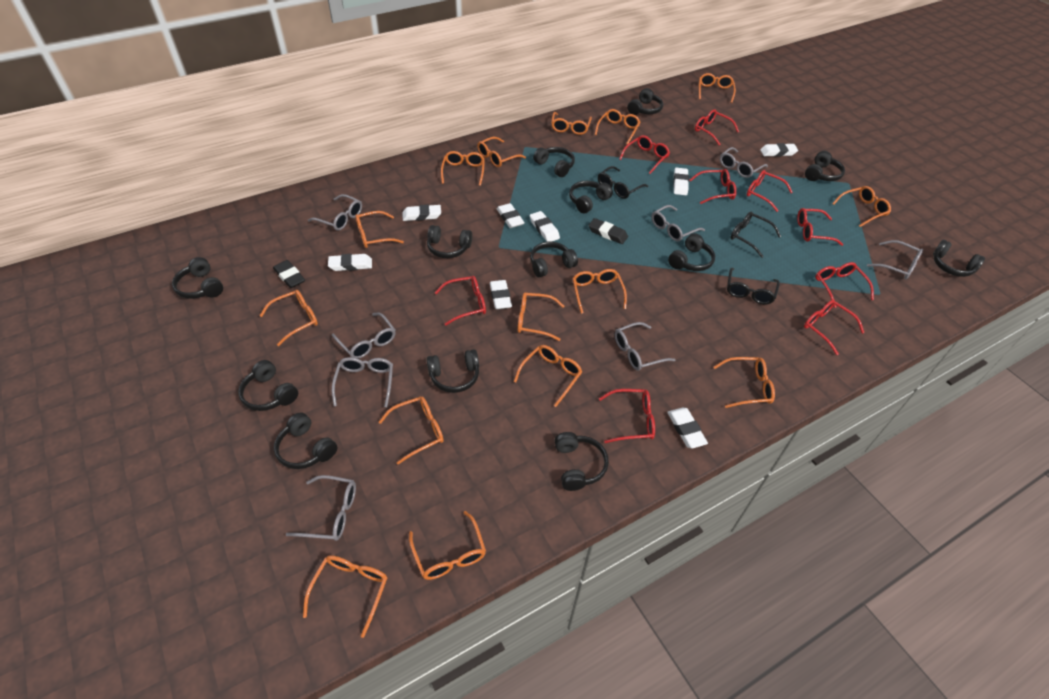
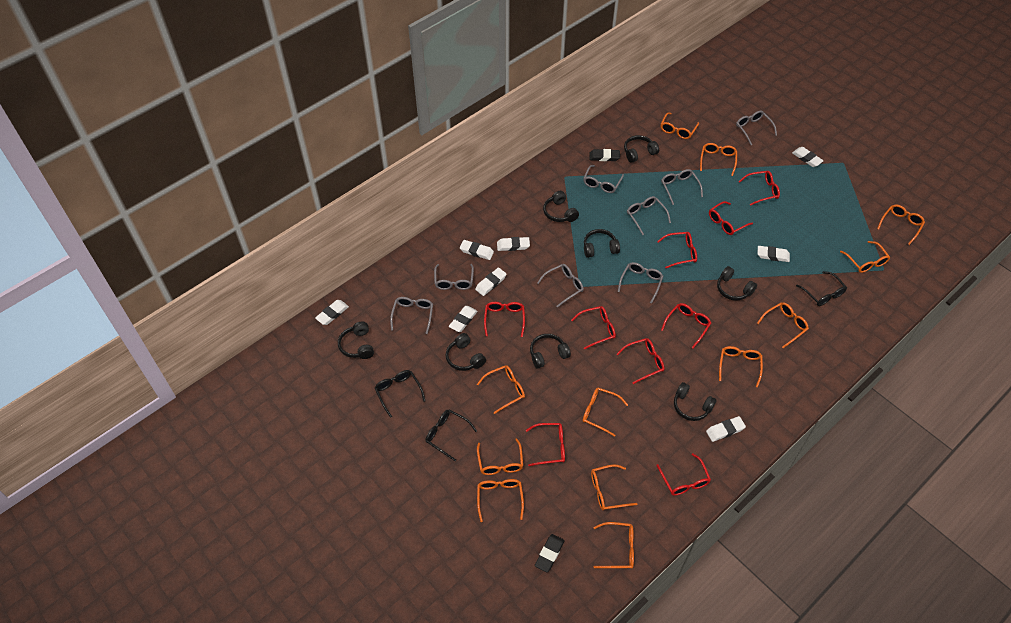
black headphones: 13 -> 8
orange glasses: 15 -> 12

